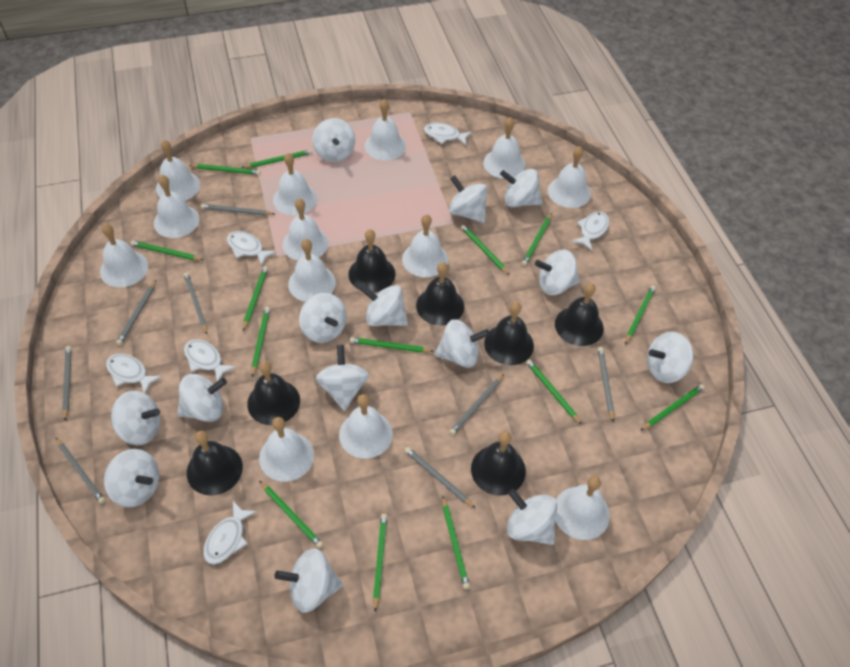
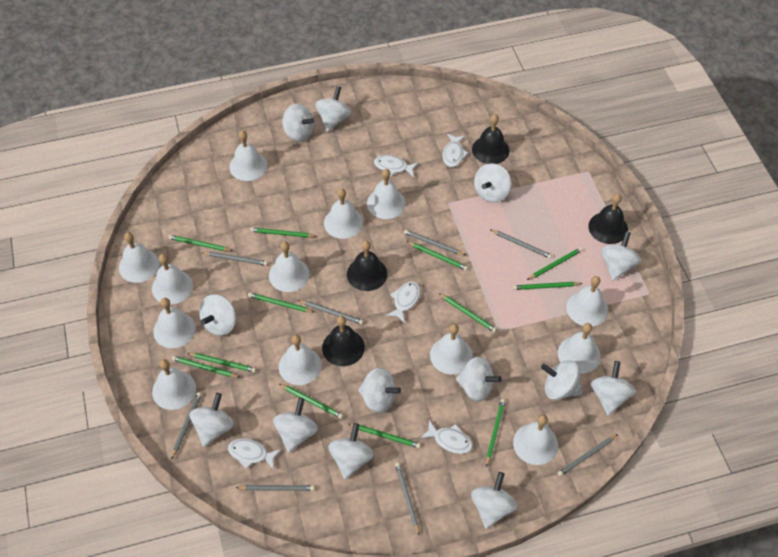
black bell: 7 -> 4
green pencil: 14 -> 12
white fish: 6 -> 5
white spinning top: 14 -> 13

